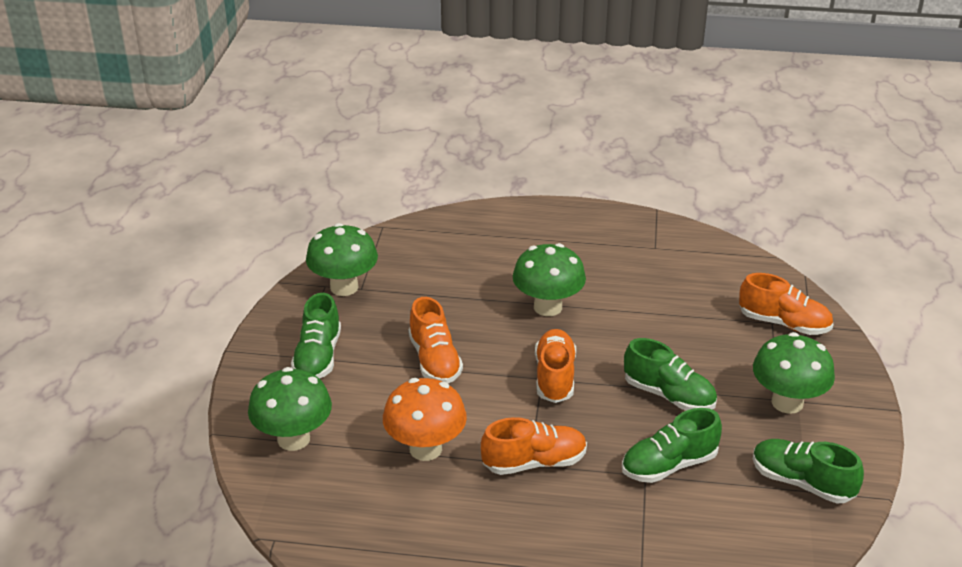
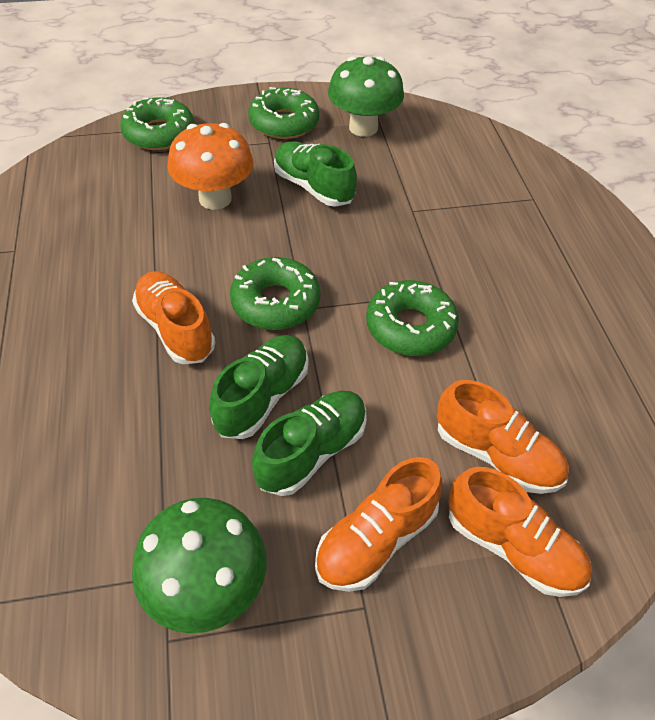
green donut: 0 -> 4
green mushroom: 4 -> 2
green shoe: 4 -> 3

